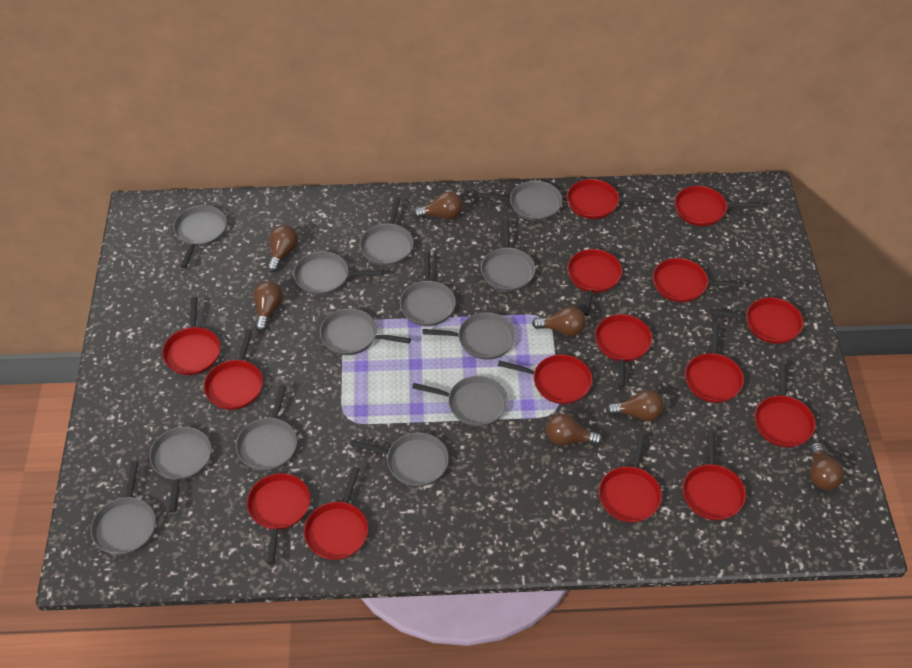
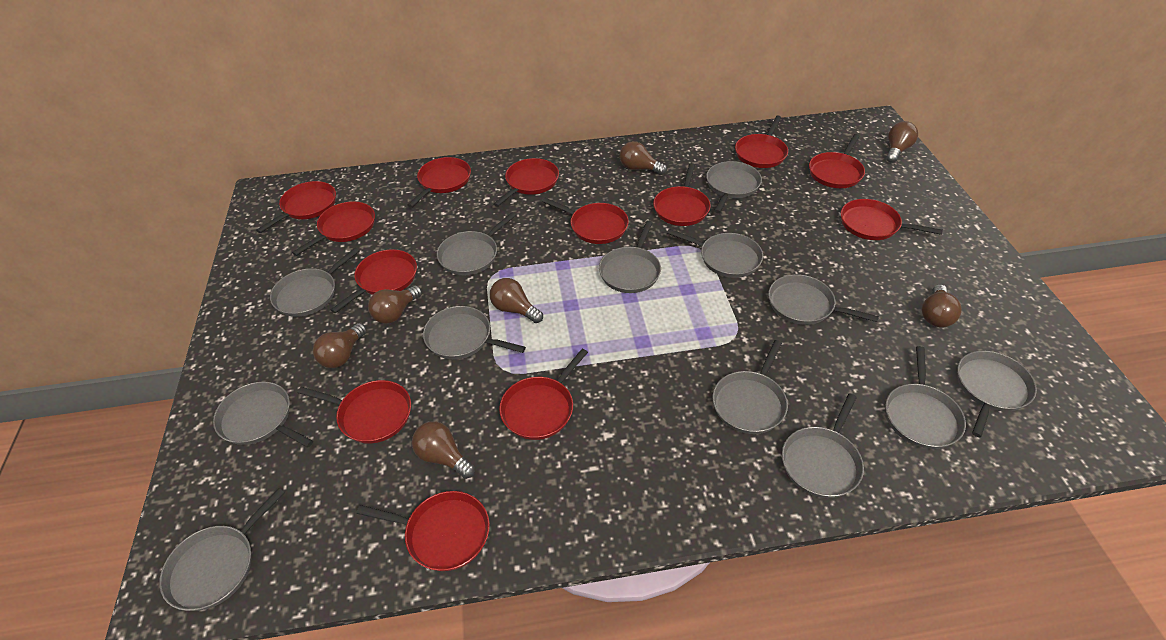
red pan: 15 -> 13

